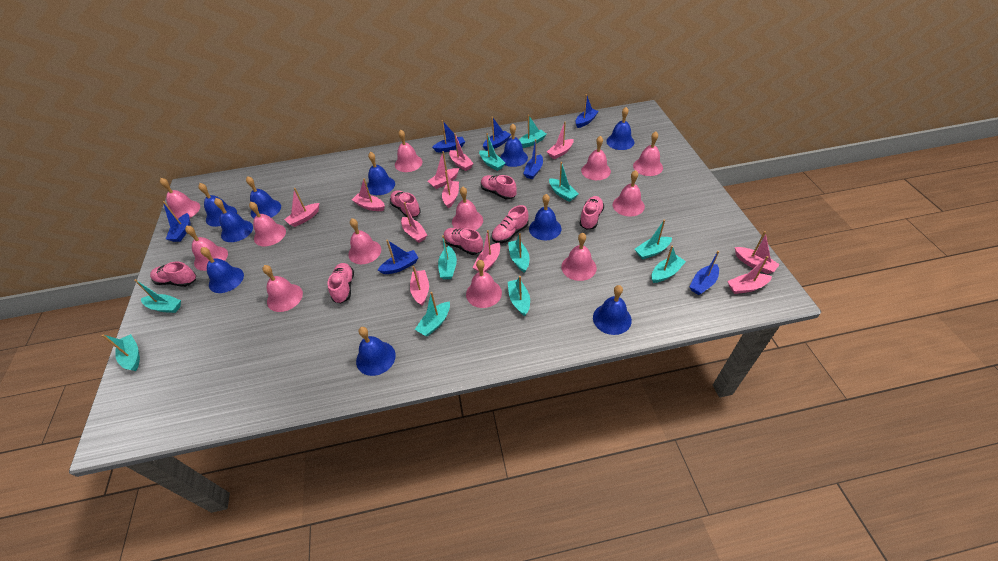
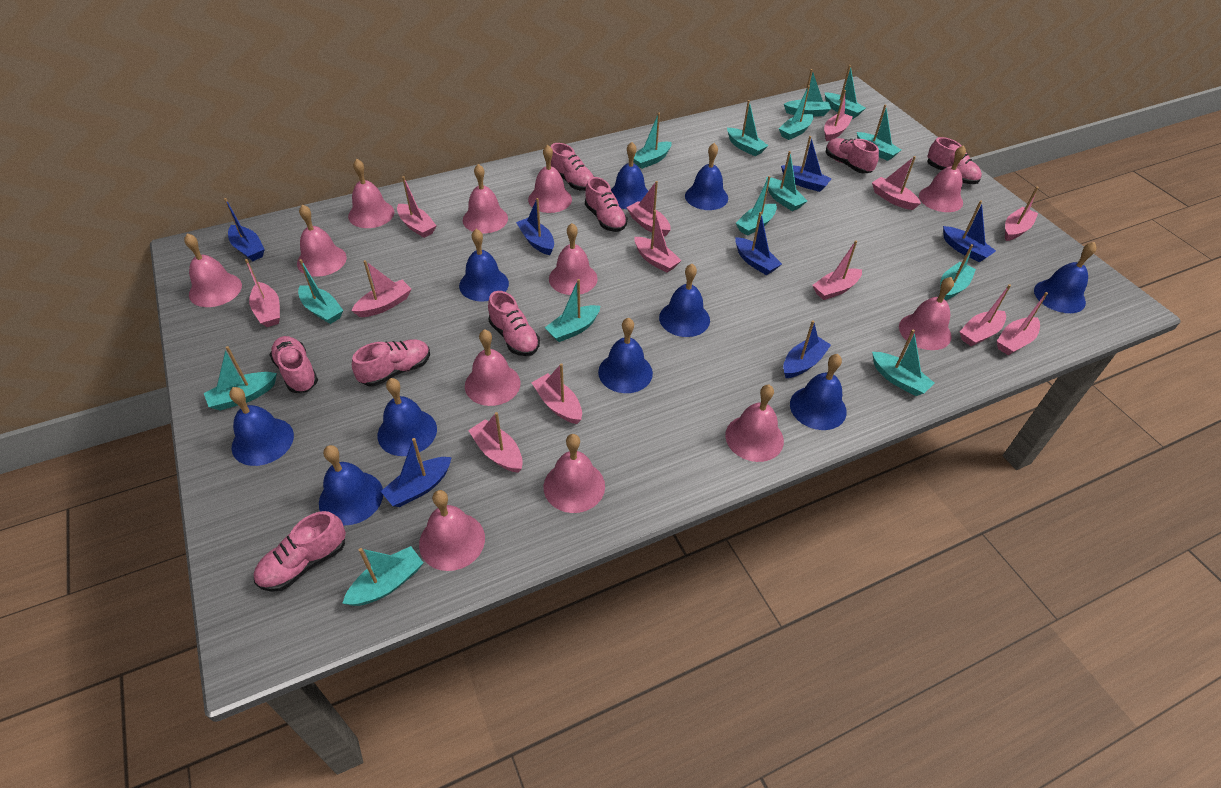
pink boat: 11 -> 13
pink shoe: 7 -> 8
turquoise boat: 11 -> 14

